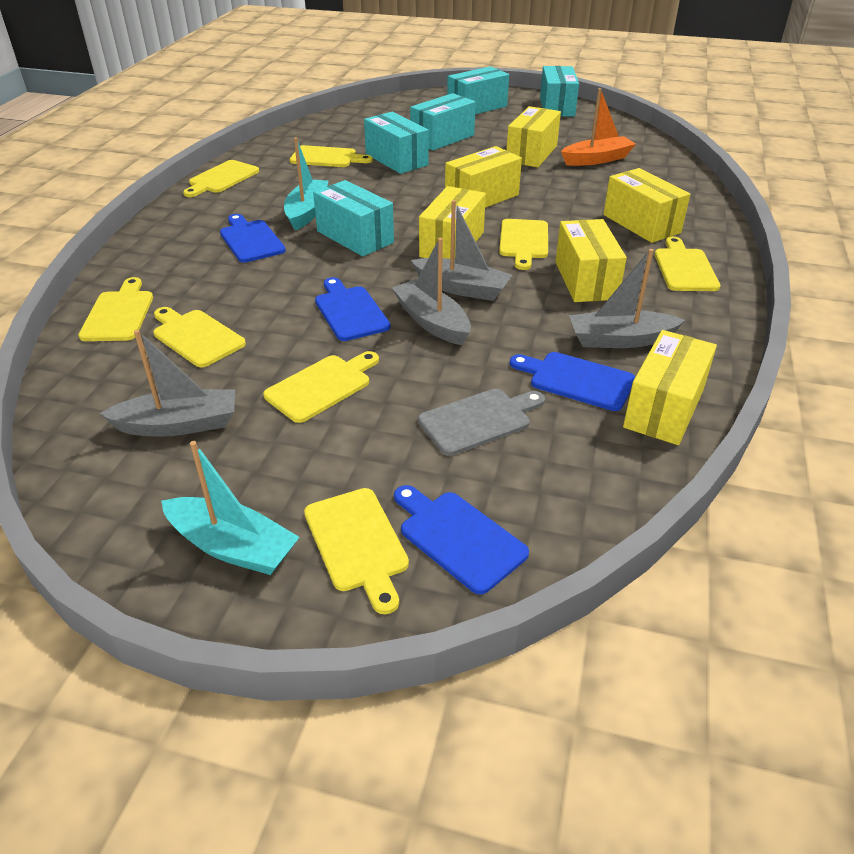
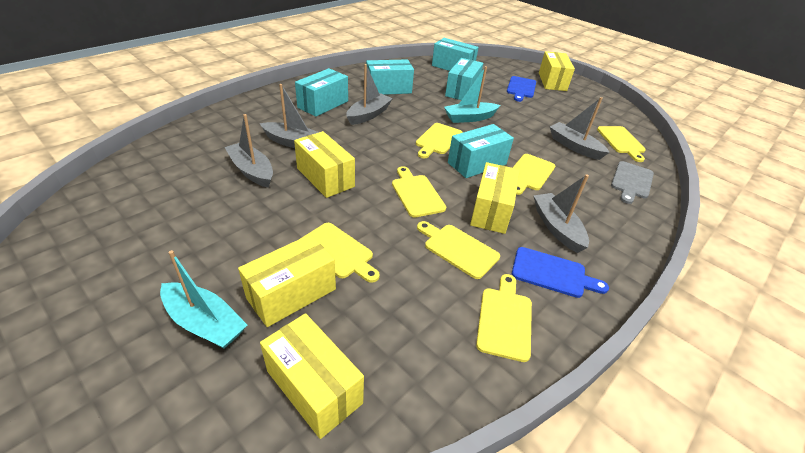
blue cutting board: 4 -> 2
grey boat: 4 -> 5
orange boat: 1 -> 0
yellow box: 6 -> 5
yellow cutting board: 8 -> 7

